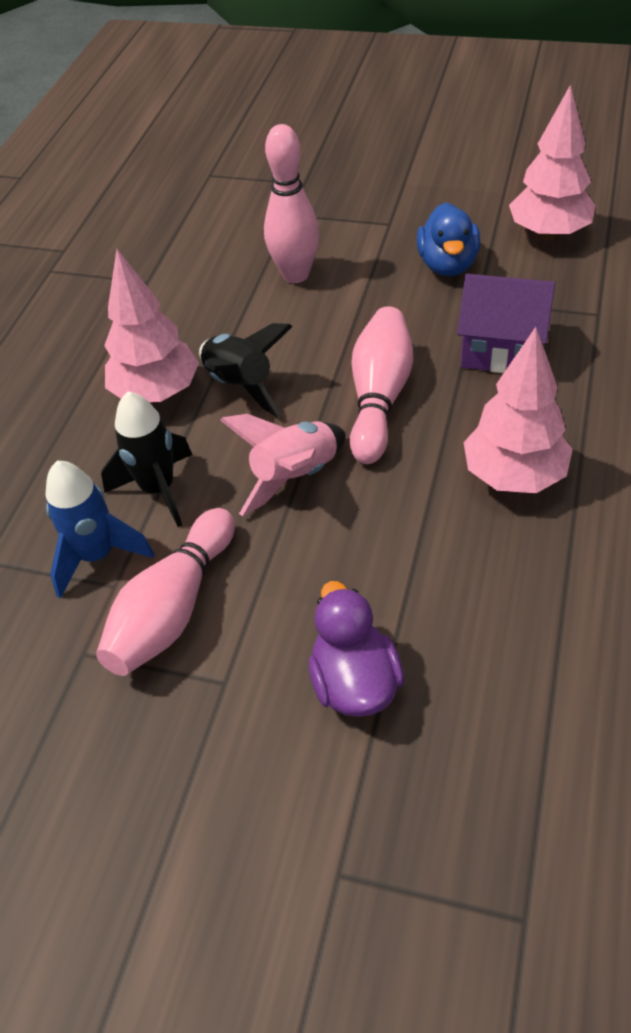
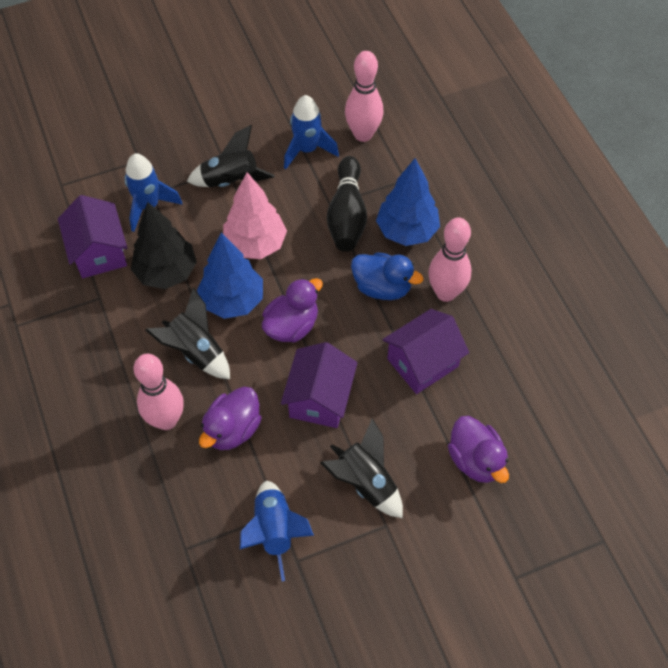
black bowling pin: 0 -> 1
black rocket: 2 -> 3
black tree: 0 -> 1
blue rocket: 1 -> 3
blue tree: 0 -> 2
pink rocket: 1 -> 0
pink tree: 3 -> 1
purple duck: 1 -> 3
purple house: 1 -> 3

